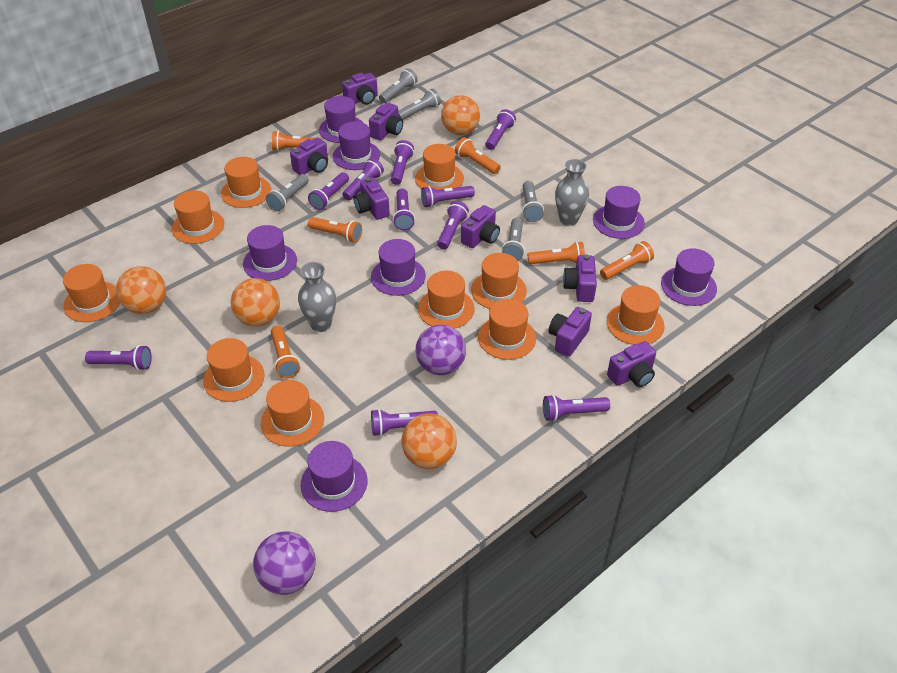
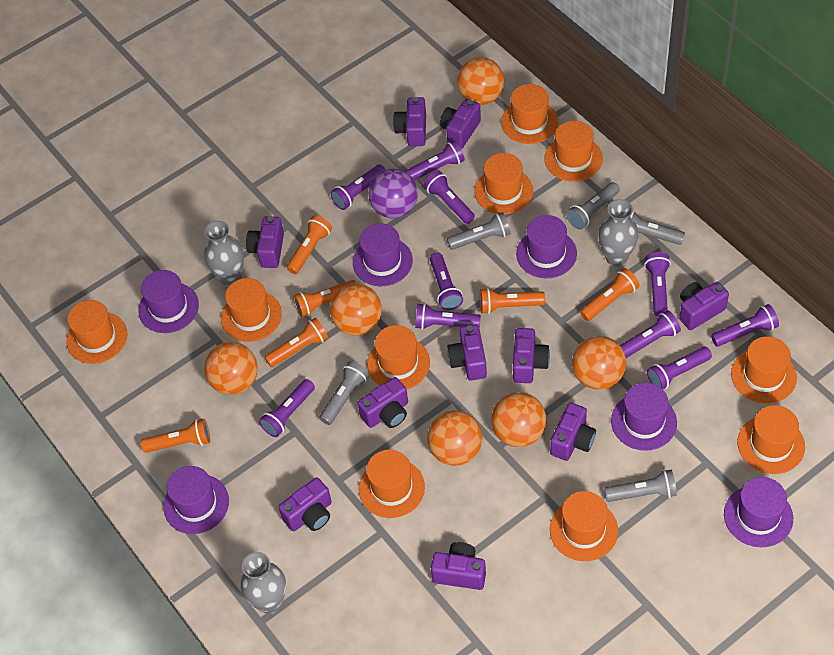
grey vase: 2 -> 3
orange ball: 4 -> 6
purple ball: 2 -> 1
purple camera: 8 -> 10
purple hat: 7 -> 6

